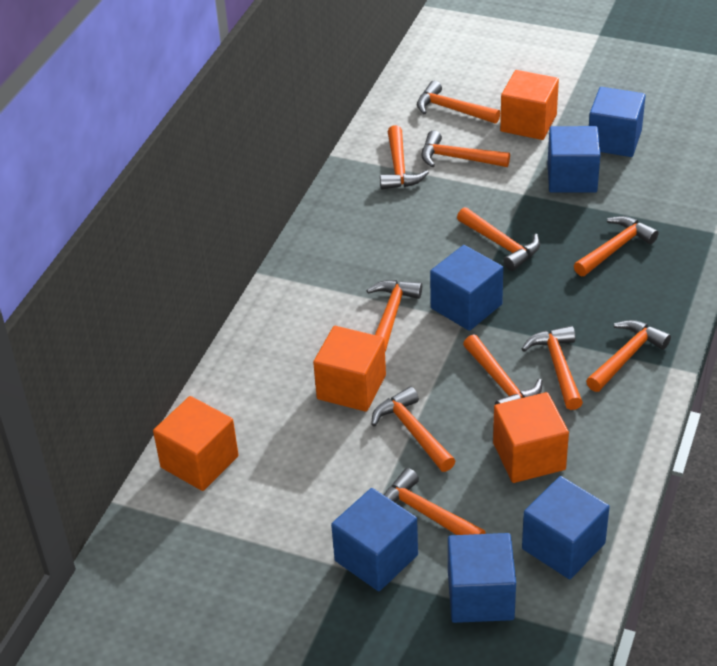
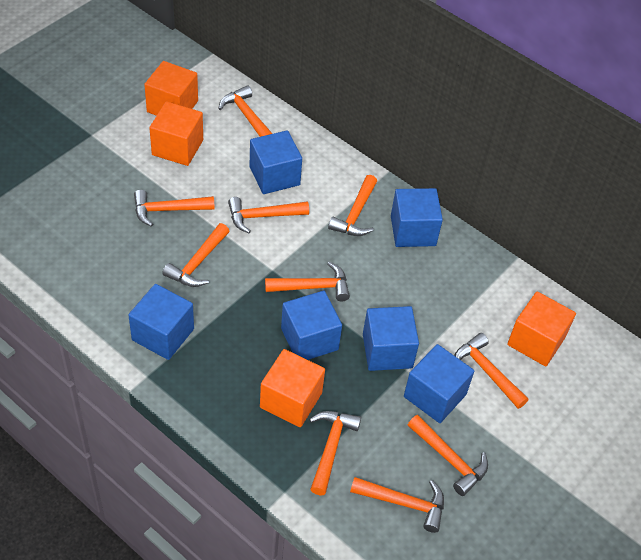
orange hammer: 11 -> 10

